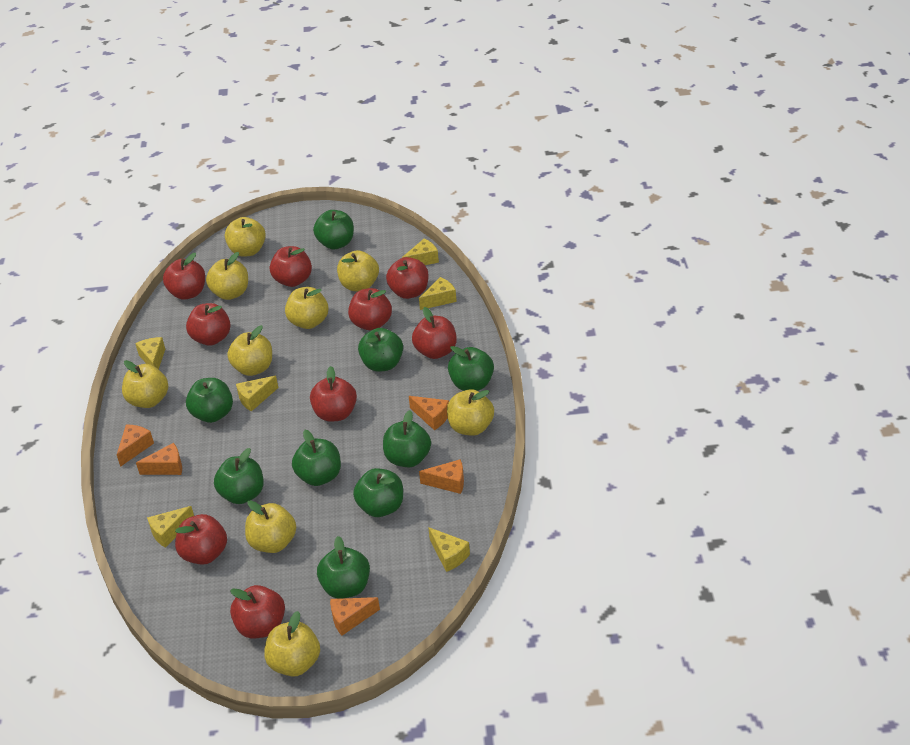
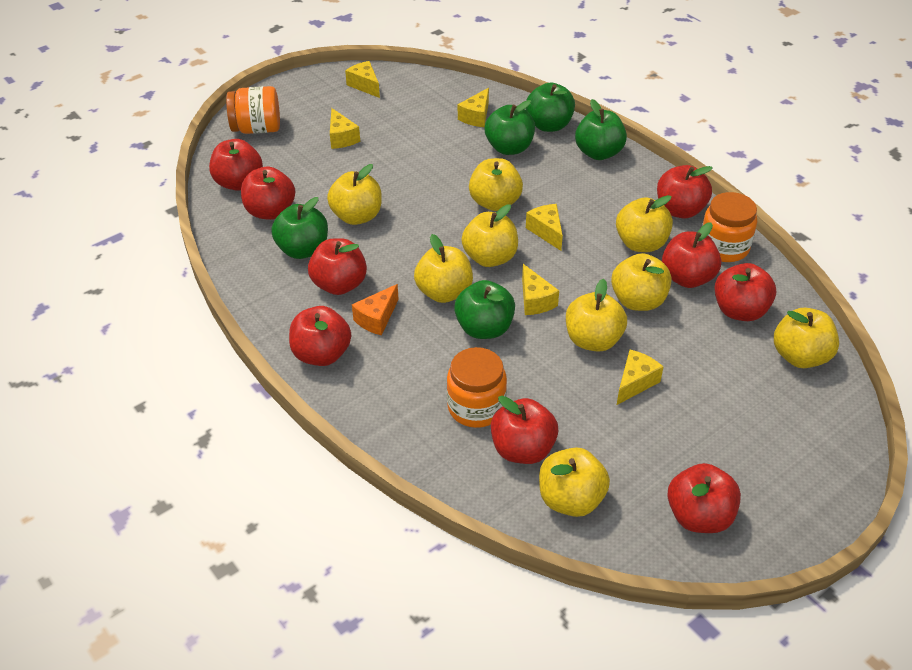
green apple: 9 -> 5
orange cheese: 5 -> 1
orange jar: 0 -> 3

